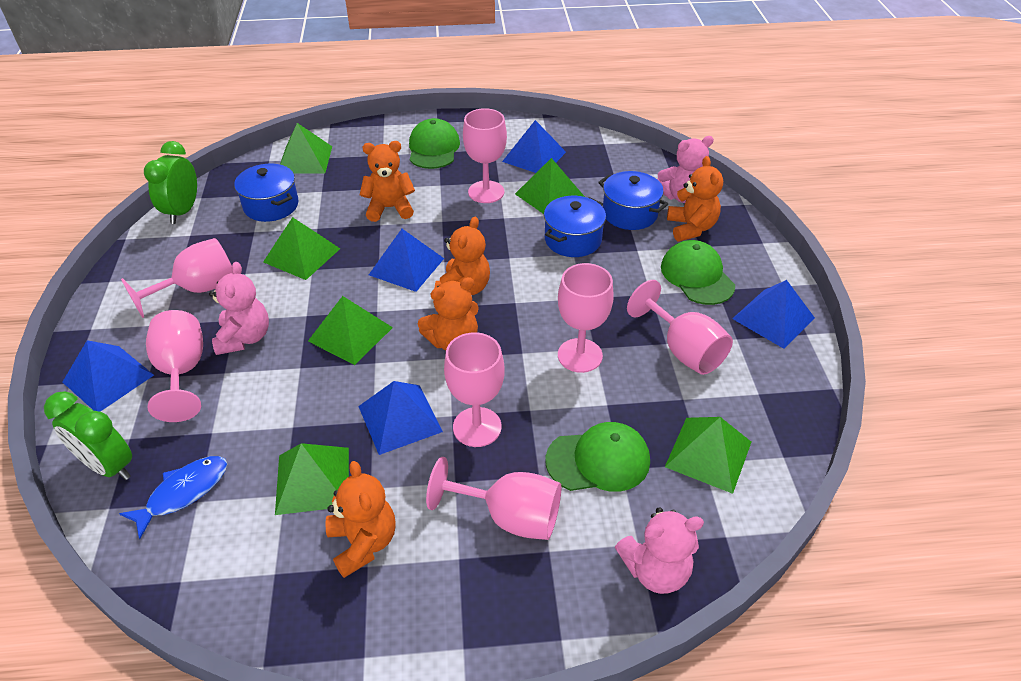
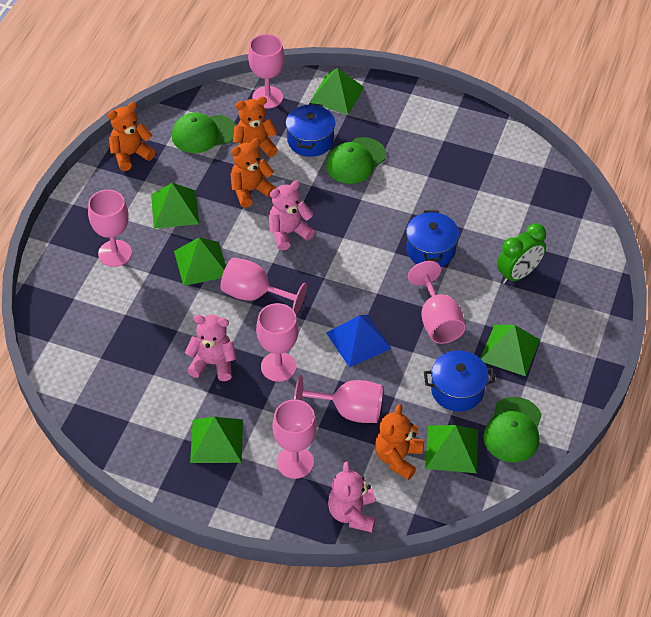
blue fish: 1 -> 0
blue pyramid: 5 -> 1
green clock: 2 -> 1
orange teddy bear: 5 -> 4

